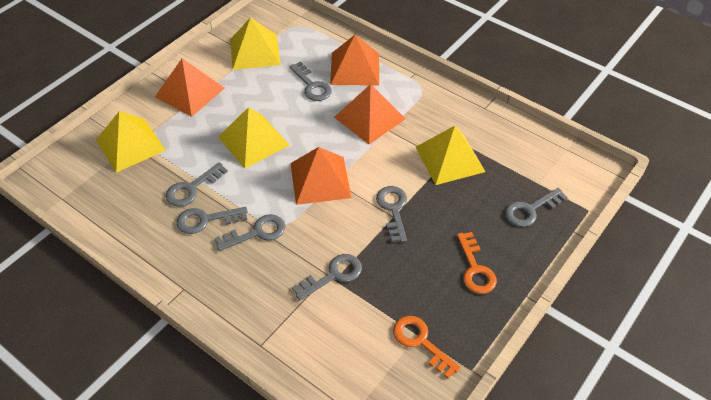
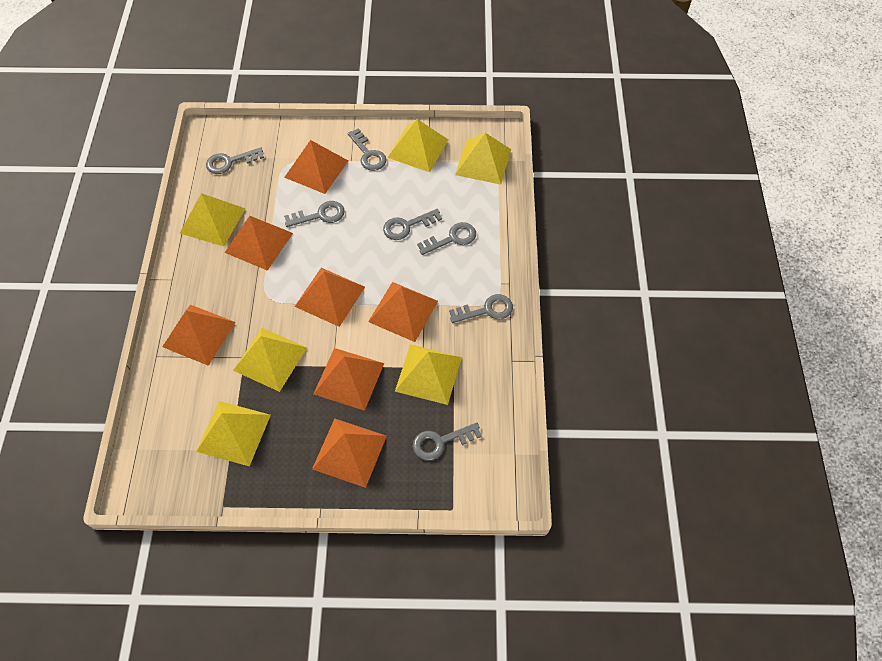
orange key: 2 -> 0
orange pyramid: 4 -> 7
yellow pyramid: 4 -> 6

